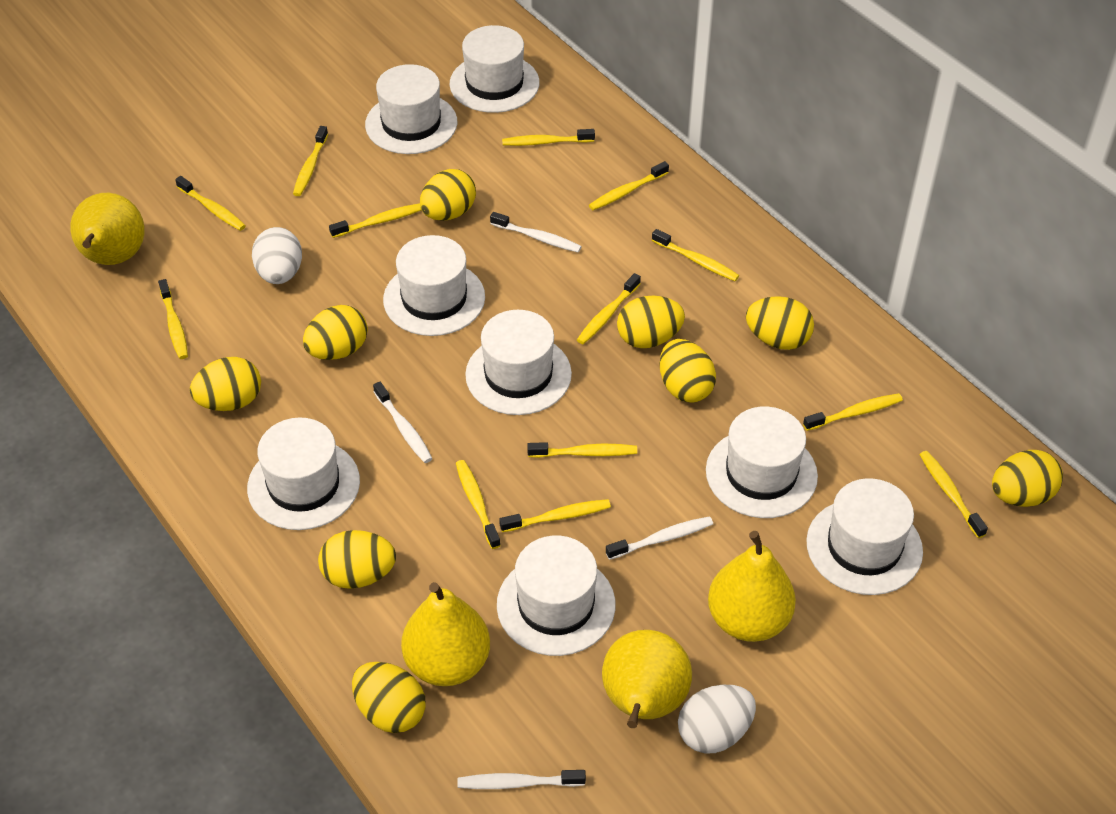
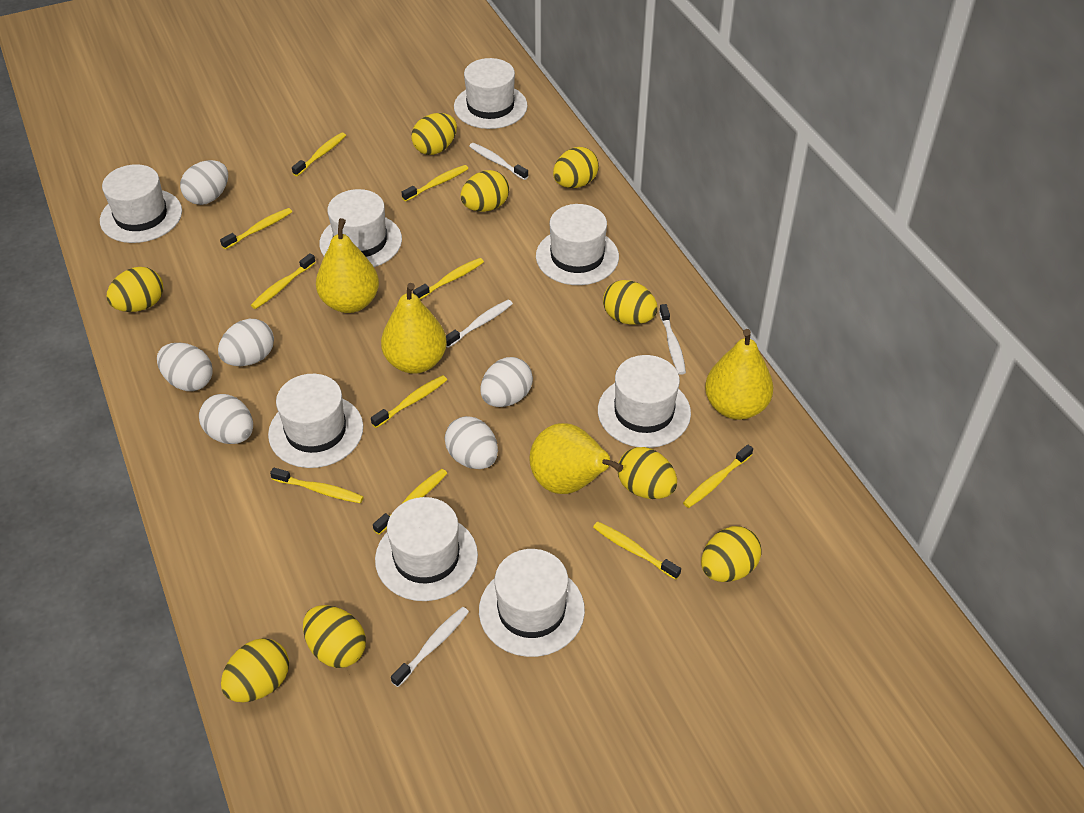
white egg: 2 -> 6
yellow toothbrush: 13 -> 10

